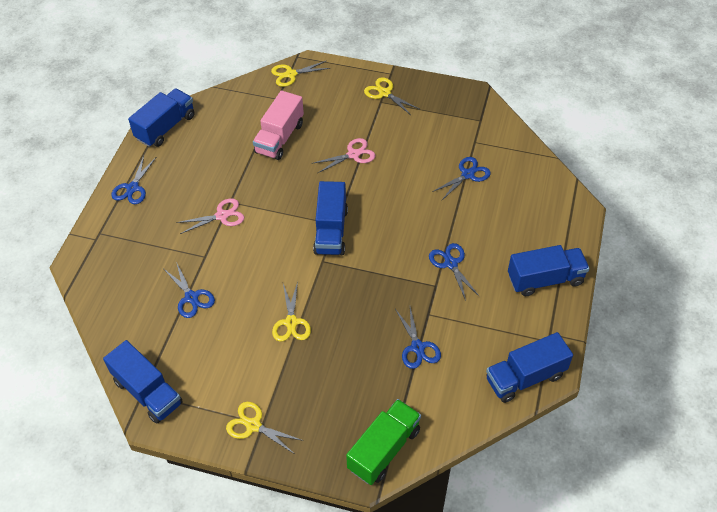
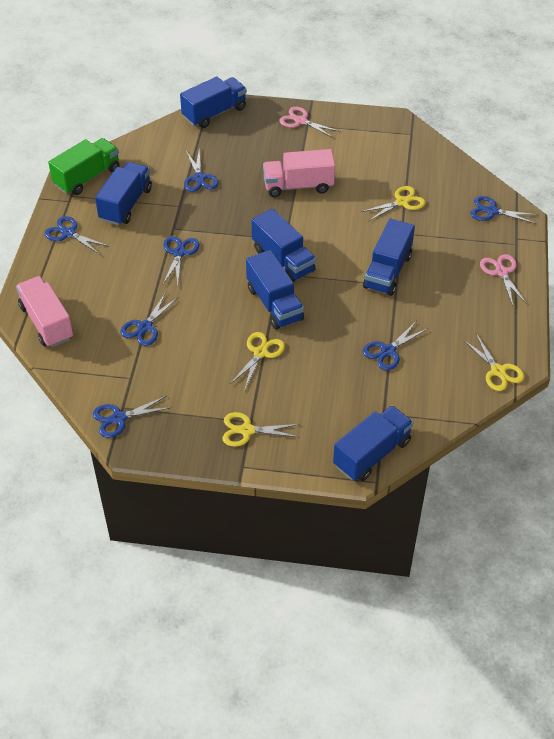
blue scissors: 5 -> 7
blue truck: 5 -> 6
pink truck: 1 -> 2

